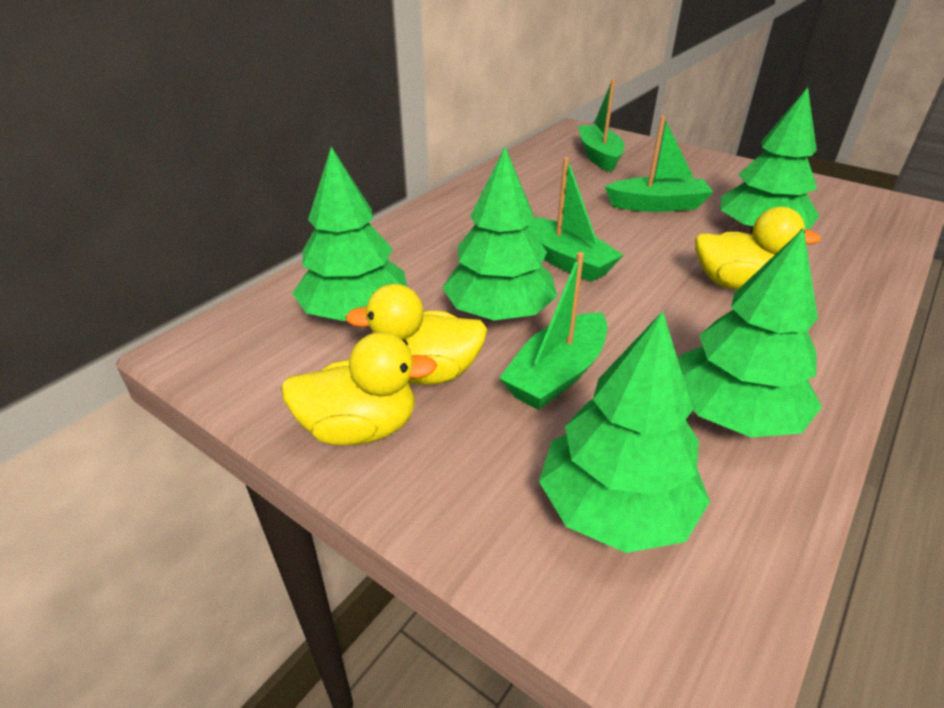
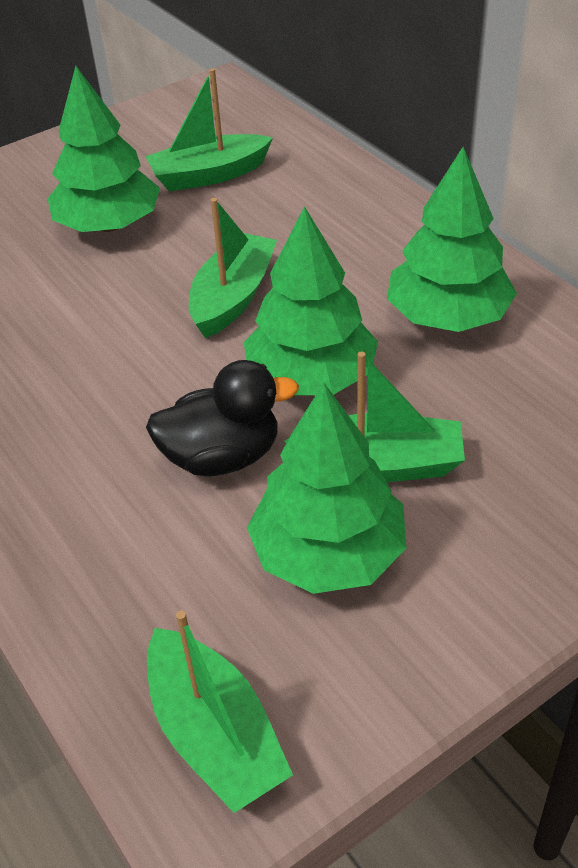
black duck: 0 -> 1
green tree: 5 -> 4
yellow duck: 3 -> 0

